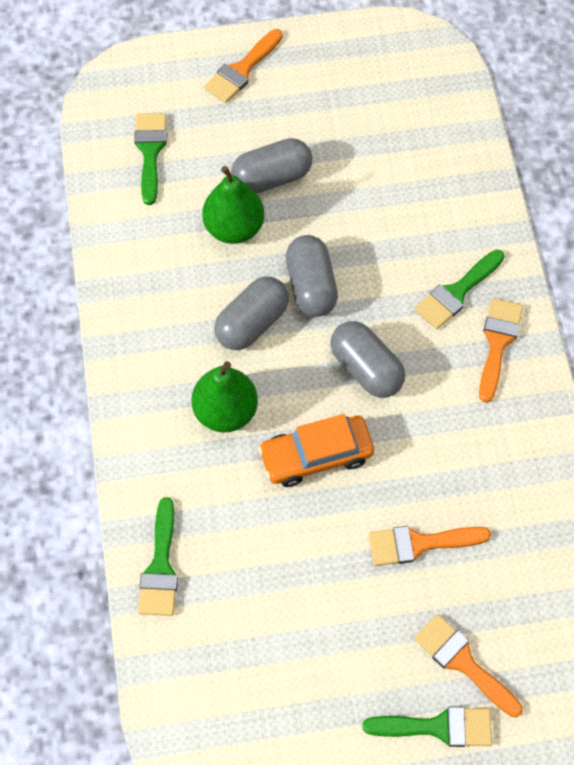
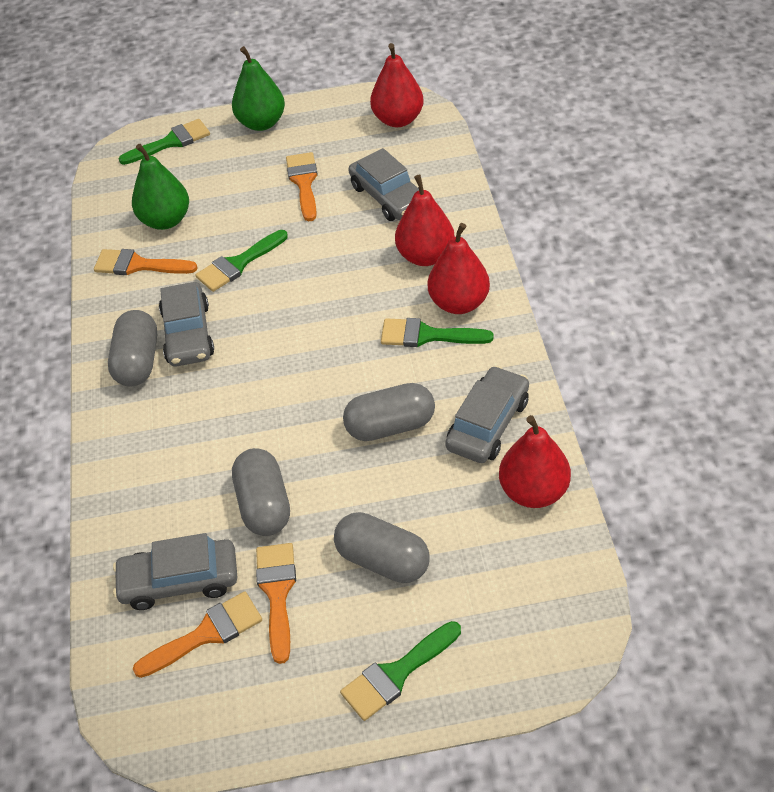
grey car: 0 -> 4
orange car: 1 -> 0
red pear: 0 -> 4

